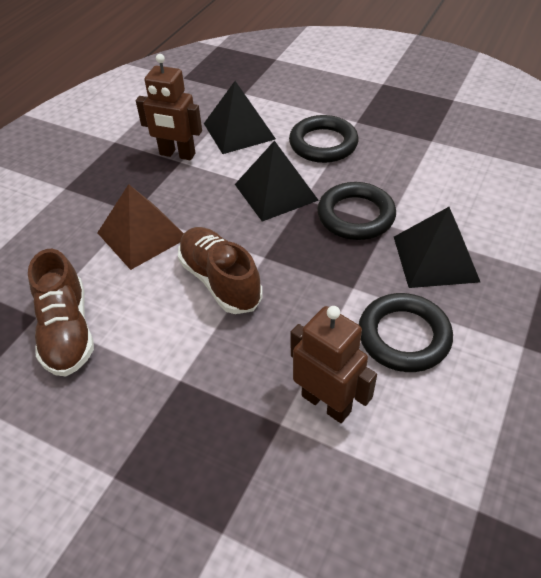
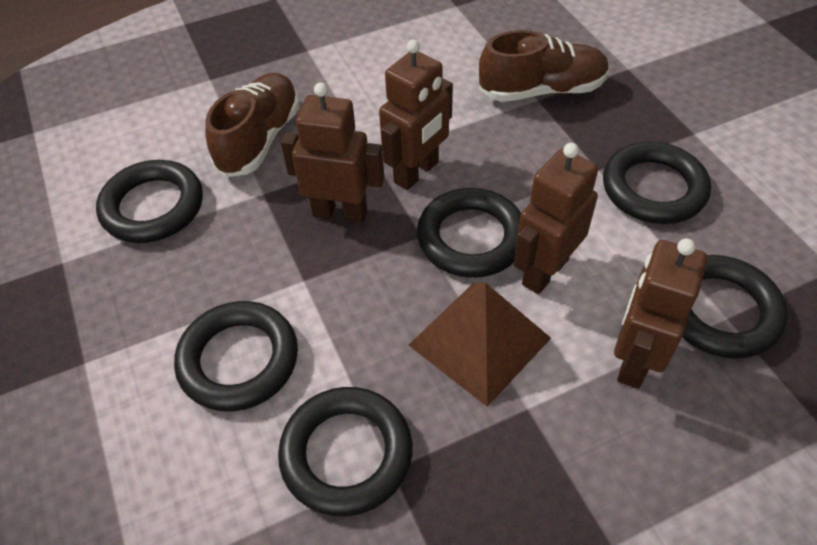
black pyramid: 3 -> 0
black ring: 3 -> 6
brown robot: 2 -> 4

